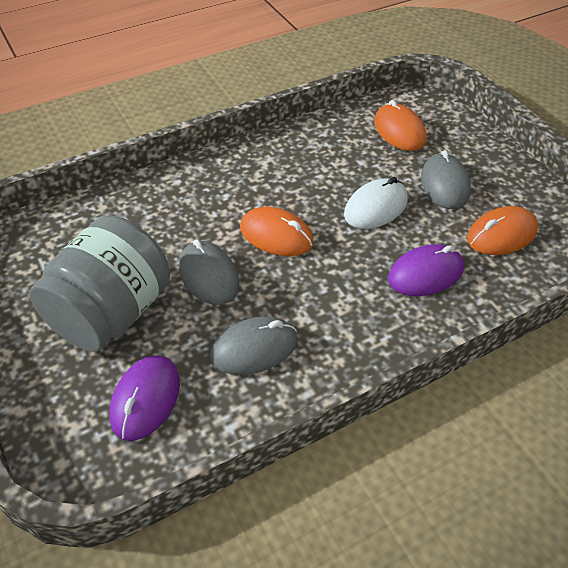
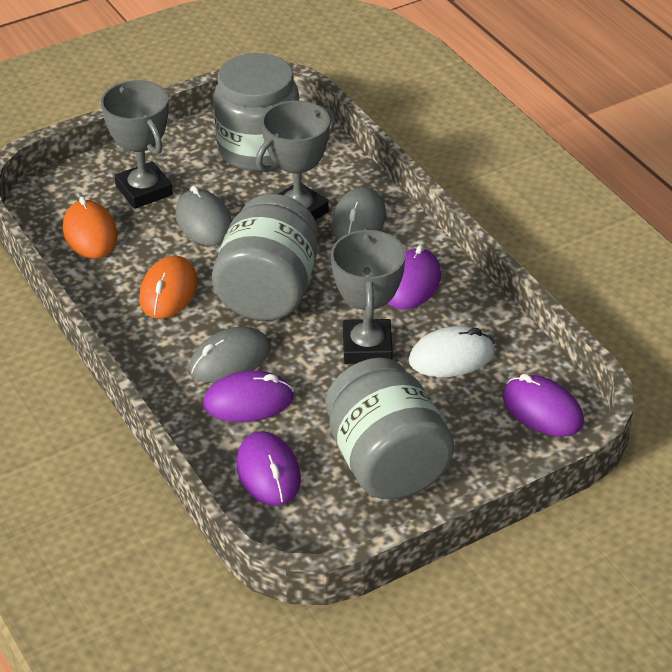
grey jar: 1 -> 3
grey trophy: 0 -> 3
orange mouse: 3 -> 2
purple mouse: 2 -> 4

